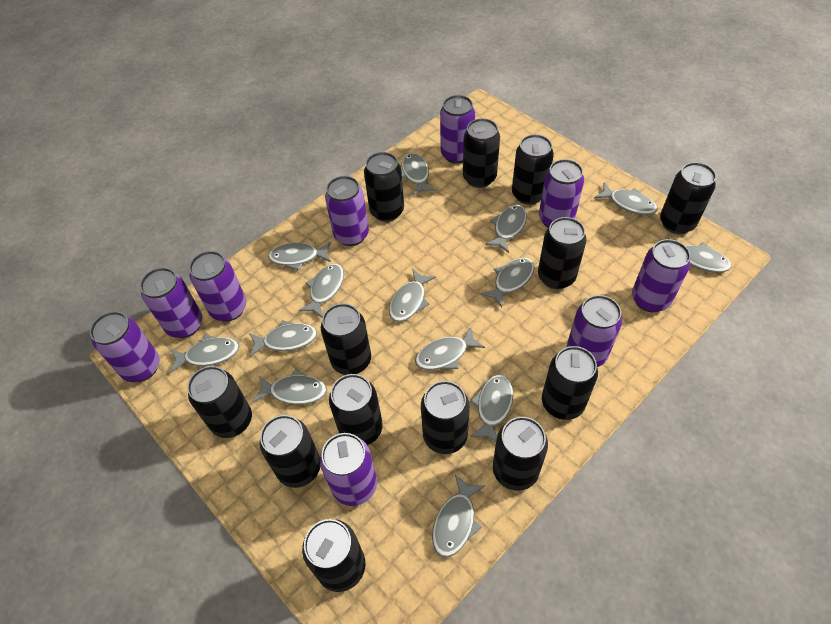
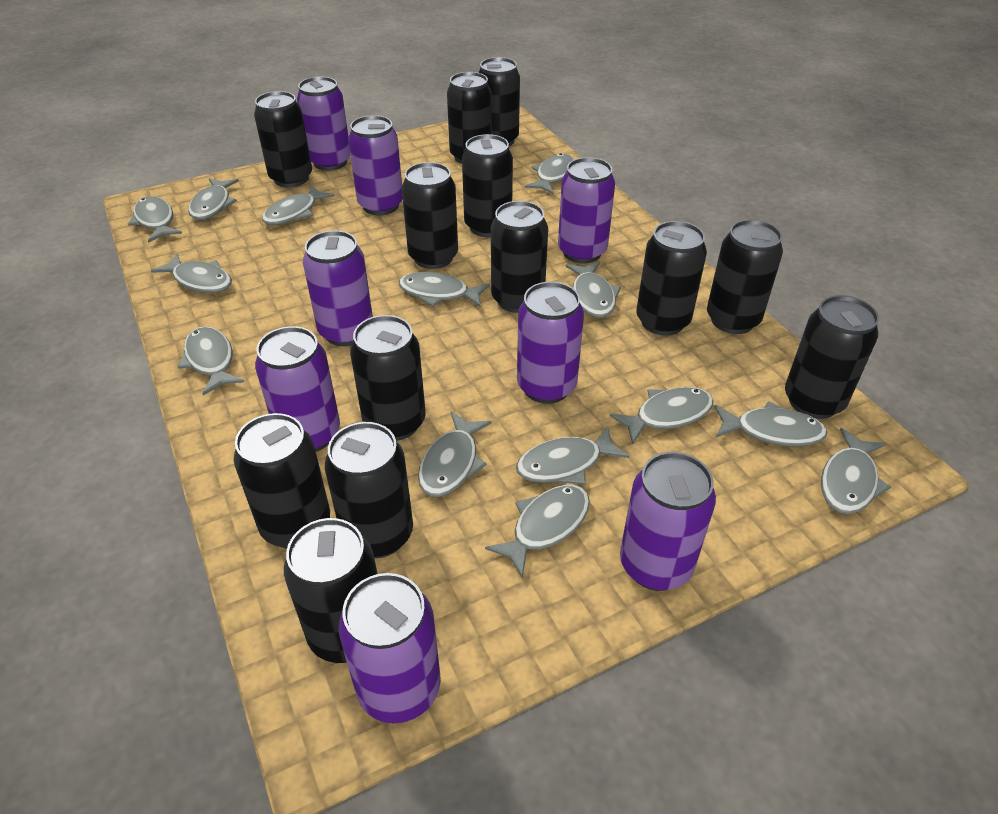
purple can: 9 -> 8

